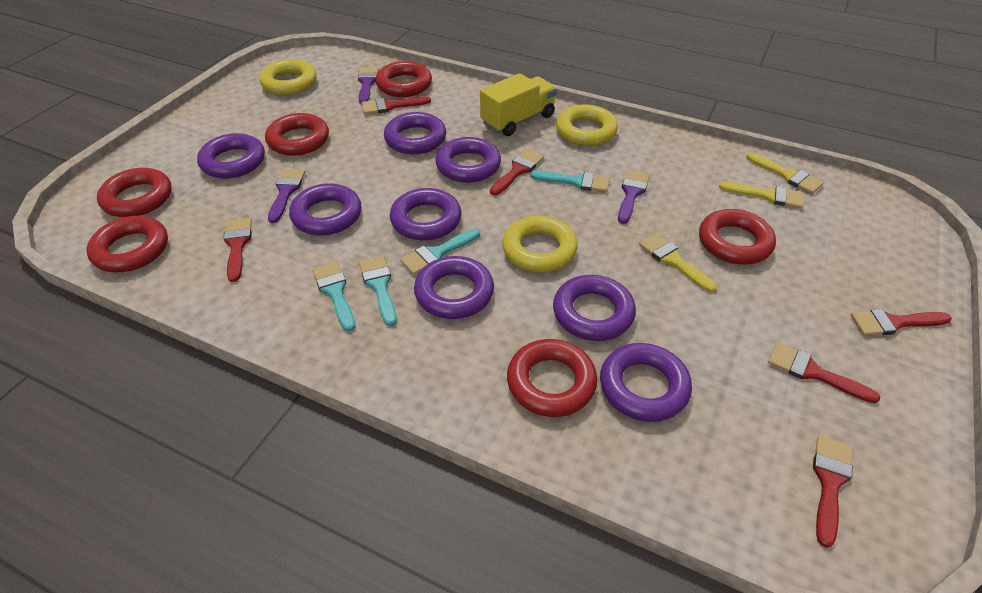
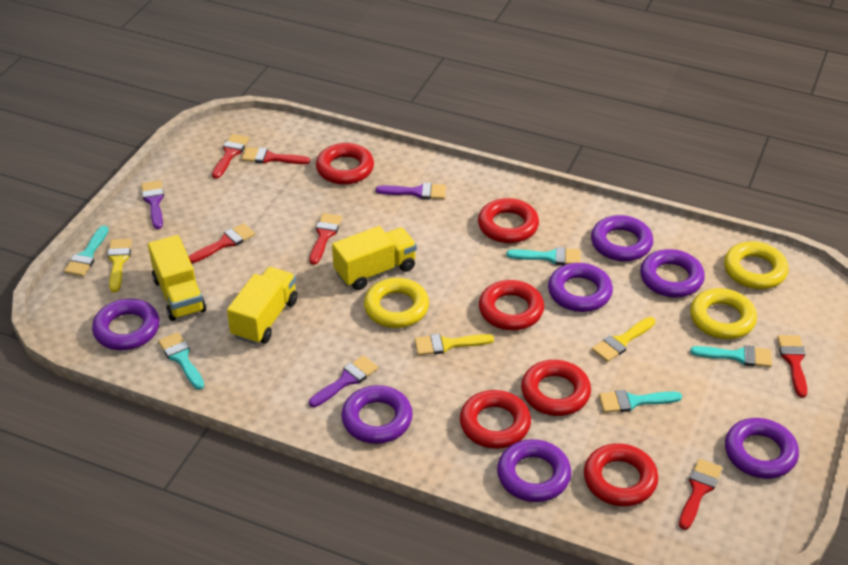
purple ring: 8 -> 7
turquoise brush: 4 -> 5
yellow truck: 1 -> 3

